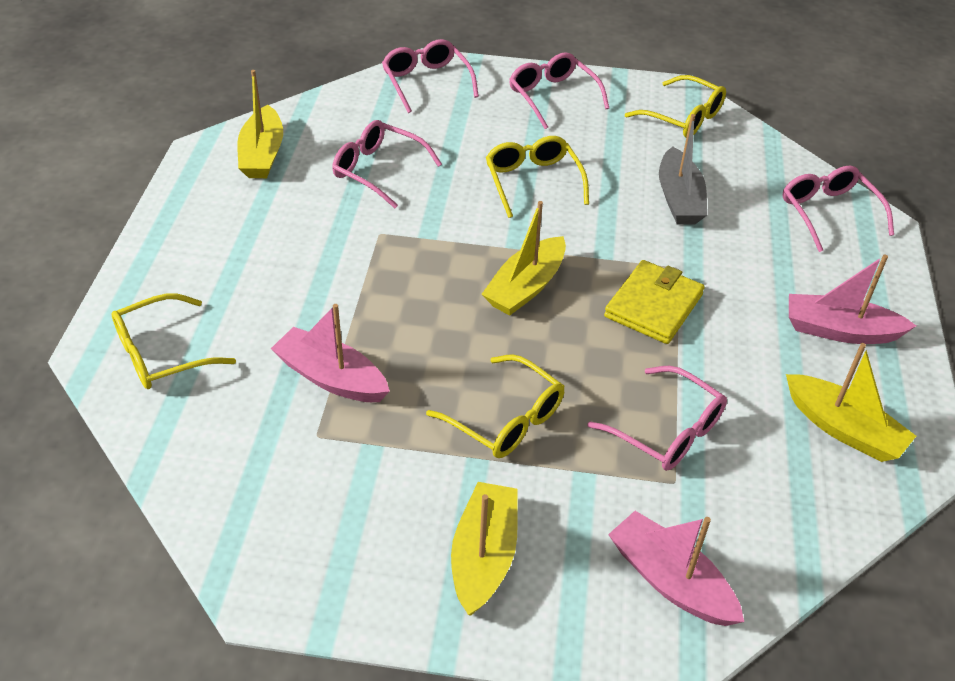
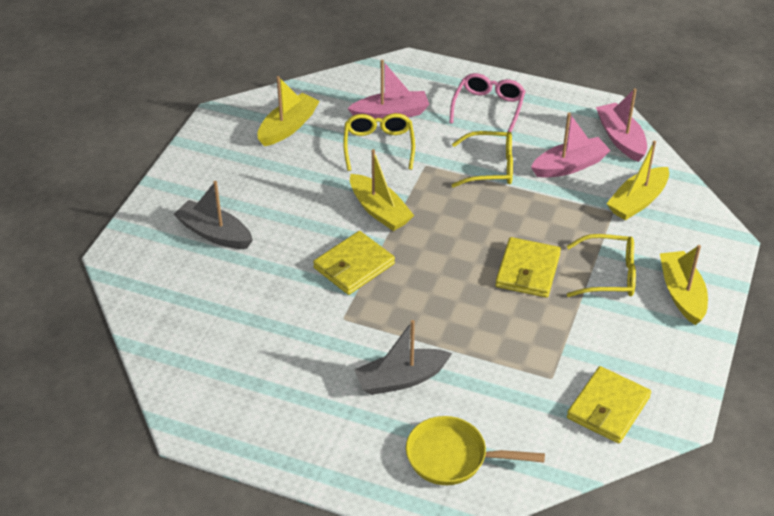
grey boat: 1 -> 2
pink glasses: 5 -> 1
yellow glasses: 4 -> 3
yellow pan: 0 -> 1
yellow wallet: 1 -> 3

